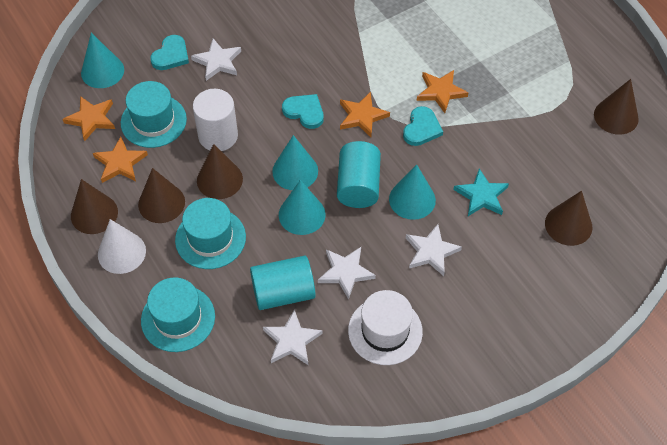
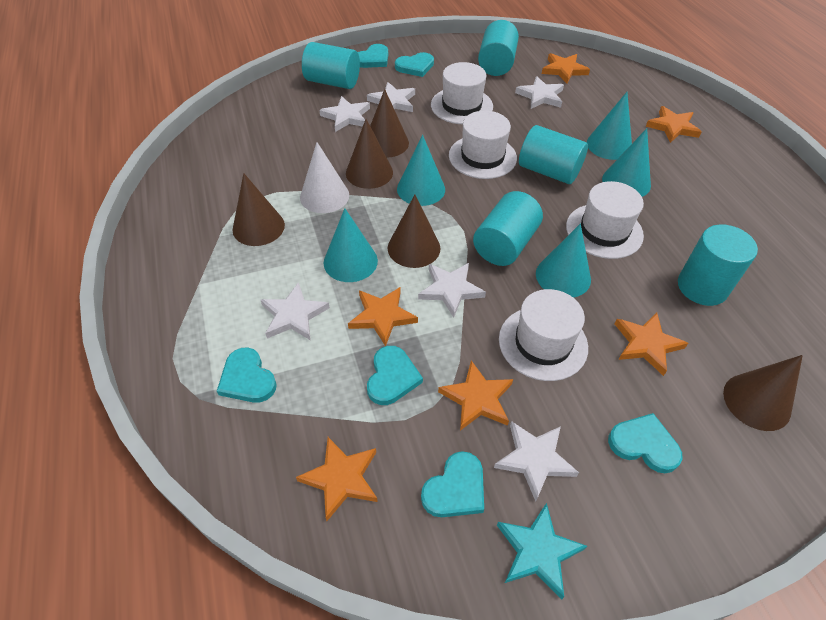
orange star: 4 -> 6
turquoise cone: 4 -> 5
turquoise cylinder: 2 -> 5
turquoise hat: 3 -> 0
turquoise heart: 3 -> 6
white cylinder: 1 -> 0
white hat: 1 -> 4
white star: 4 -> 6

